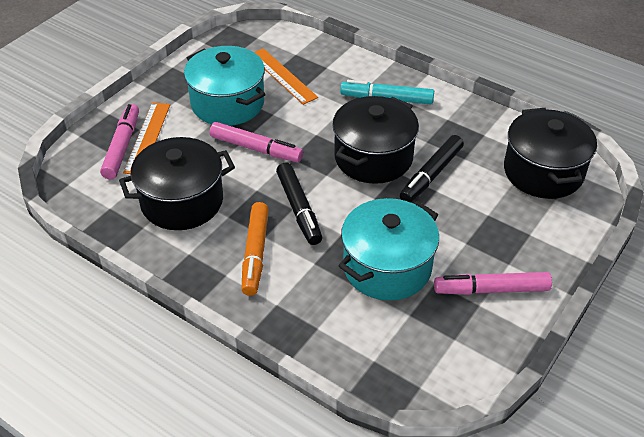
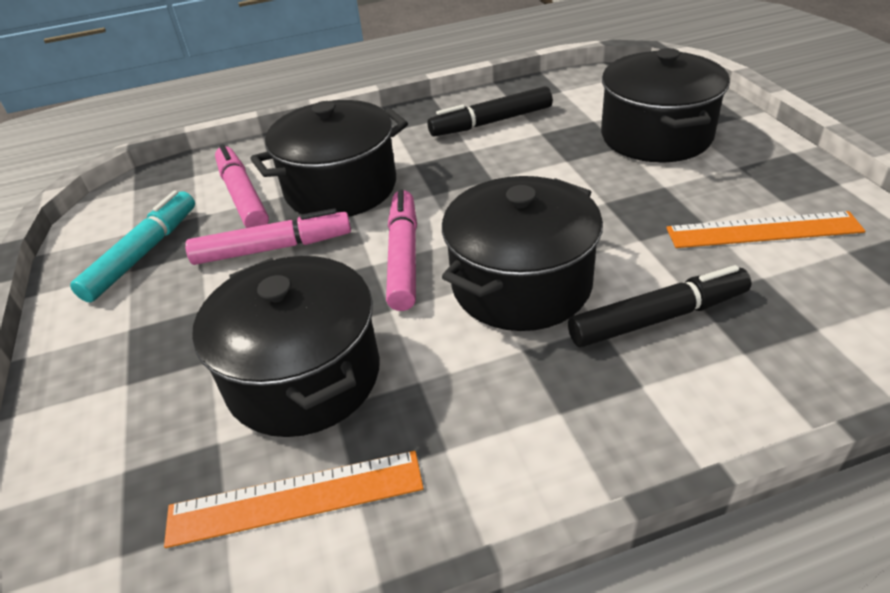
black pot: 3 -> 4
orange marker: 1 -> 0
turquoise pot: 2 -> 0

